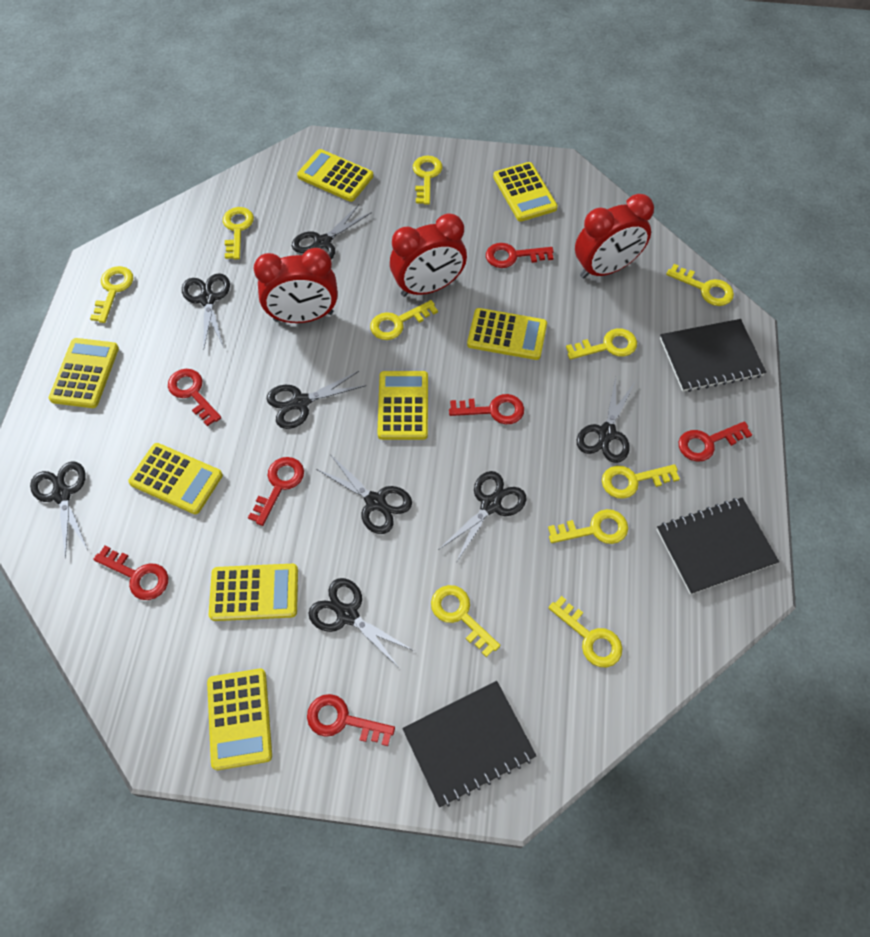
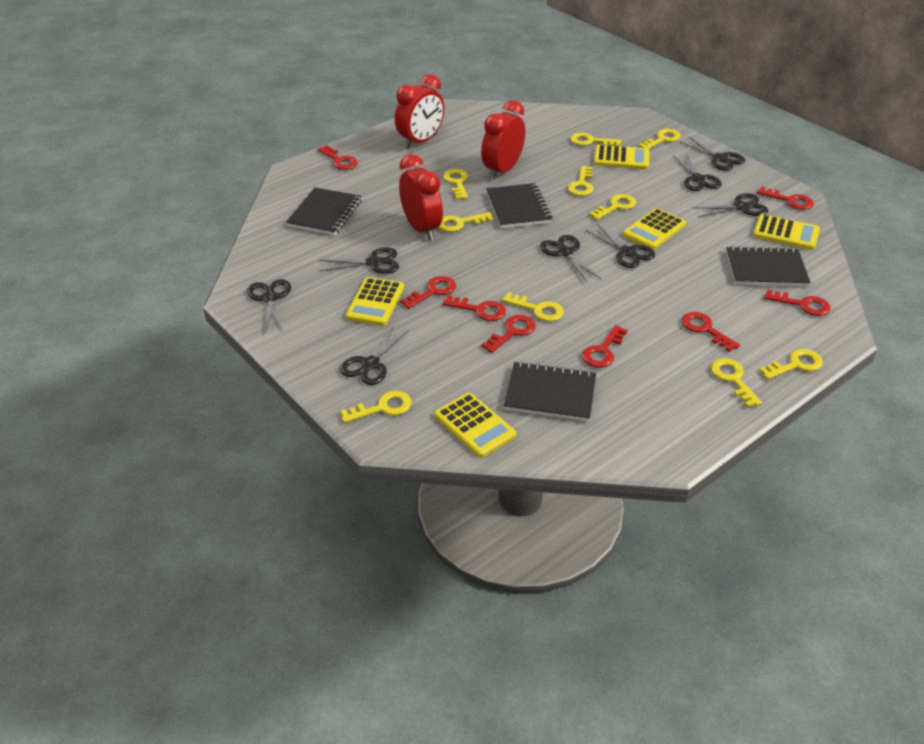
black notebook: 3 -> 4
red key: 7 -> 8
yellow calculator: 8 -> 5

